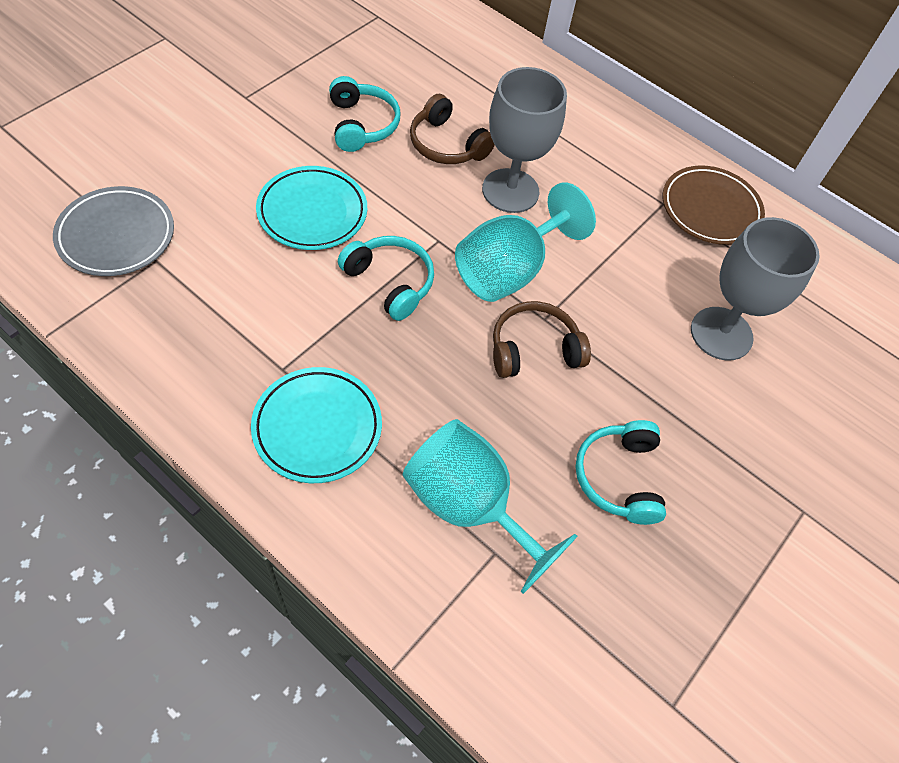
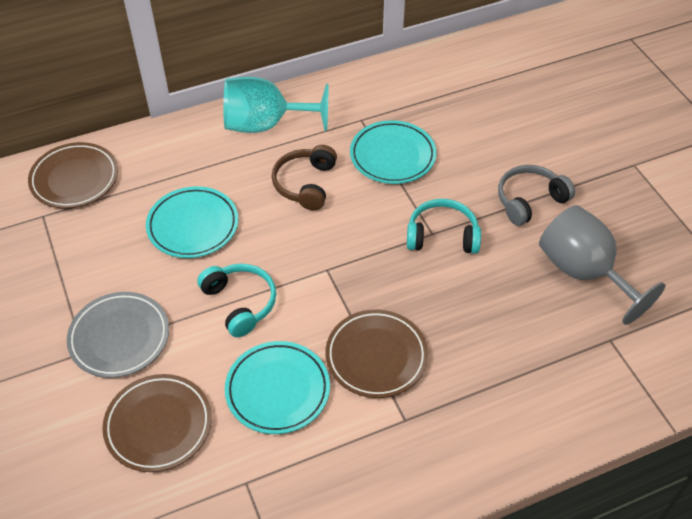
brown headphones: 2 -> 1
brown plate: 1 -> 3
grey goblet: 2 -> 1
grey headphones: 0 -> 1
turquoise goblet: 2 -> 1
turquoise headphones: 3 -> 2
turquoise plate: 2 -> 3

